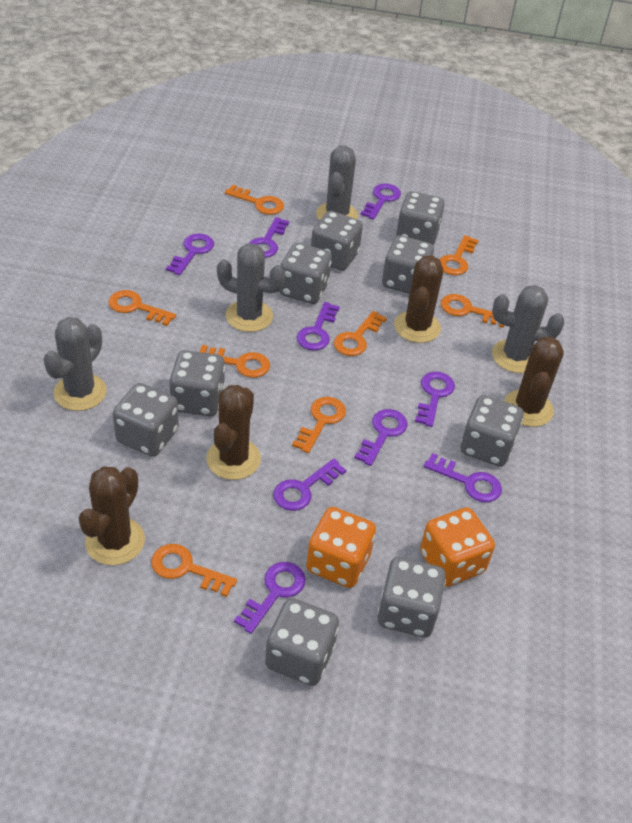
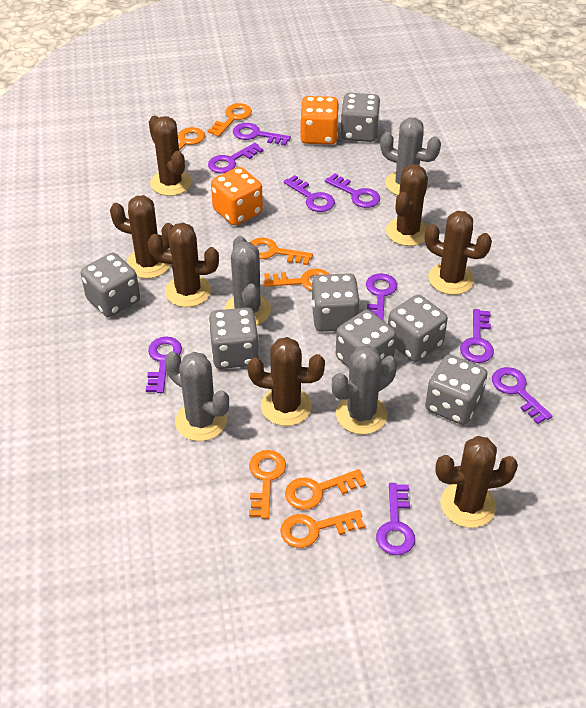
brown cactus: 4 -> 7
grey dice: 9 -> 7
orange key: 8 -> 7

